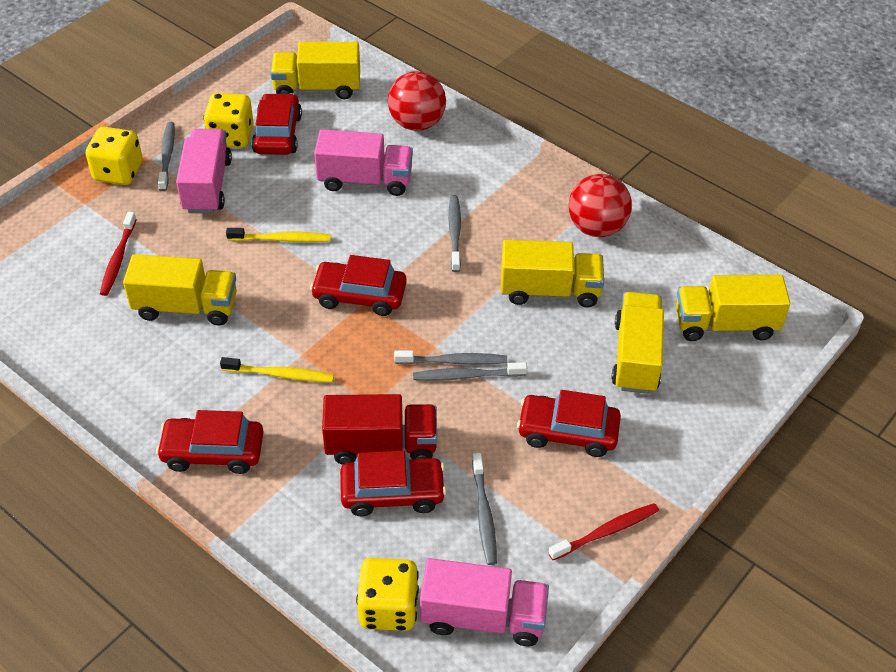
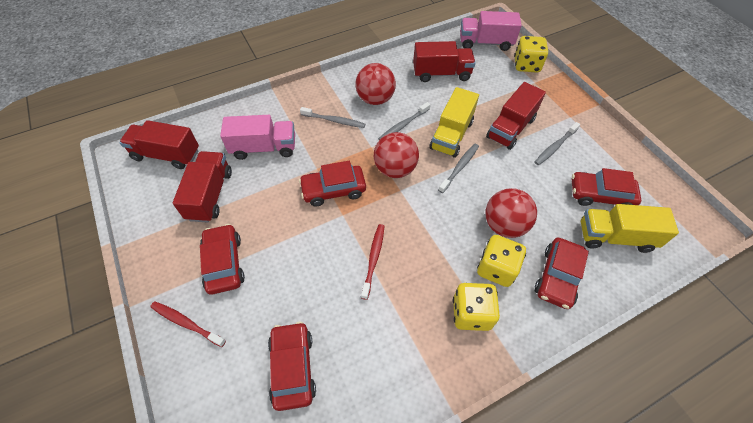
grey toothbrush: 5 -> 4
pink truck: 3 -> 2
red ball: 2 -> 3
red truck: 1 -> 4
yellow toothbrush: 2 -> 0
yellow truck: 5 -> 2

